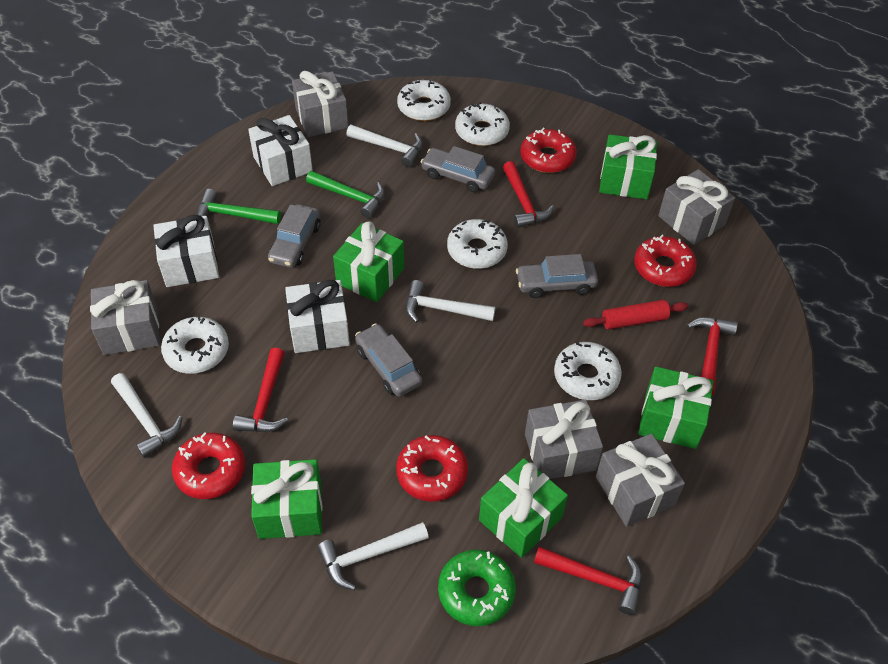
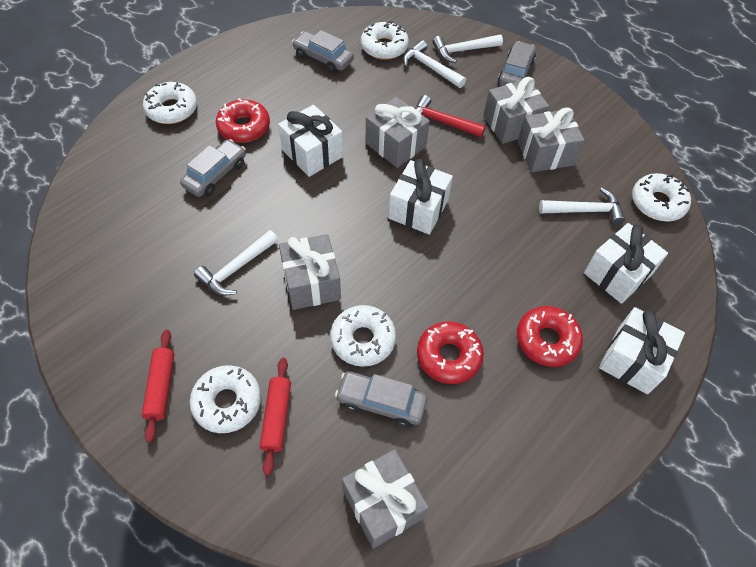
green donut: 1 -> 0
green gift: 5 -> 0
green hammer: 2 -> 0
red donut: 4 -> 3
red hammer: 4 -> 1
red rolling pin: 1 -> 2
white gift: 3 -> 4

